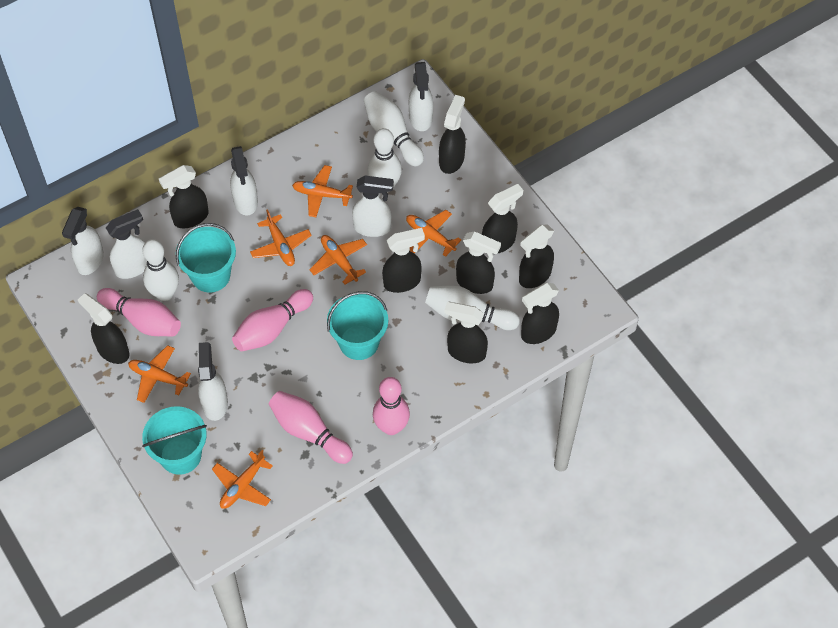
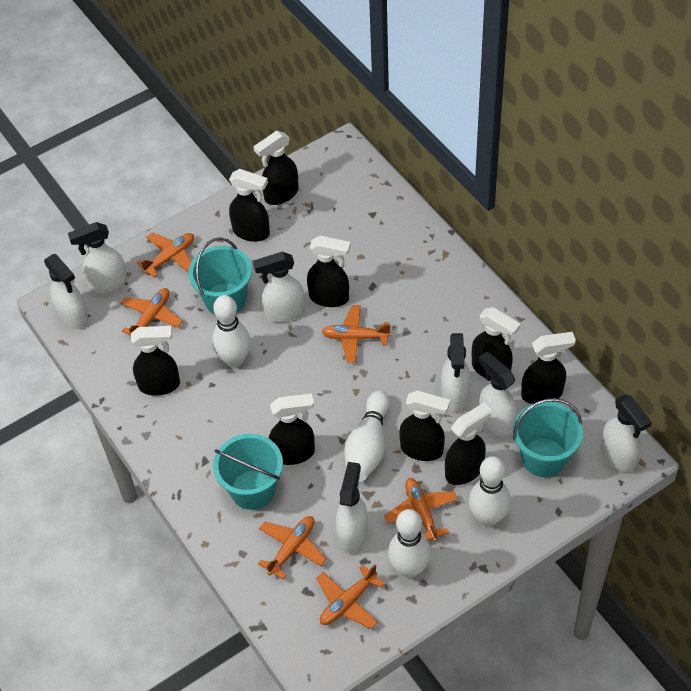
pink bowling pin: 4 -> 0
white spray bottle: 6 -> 7

